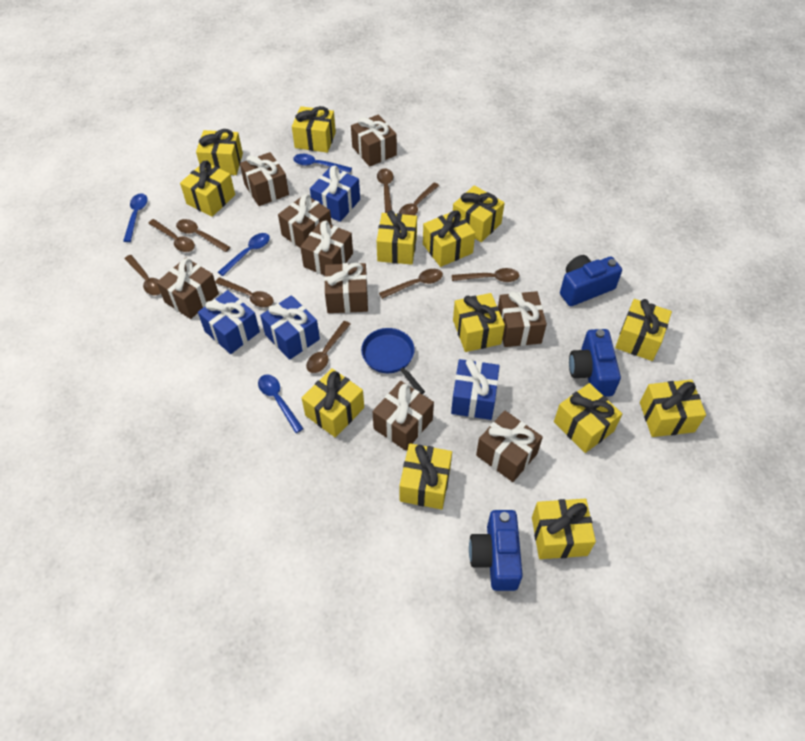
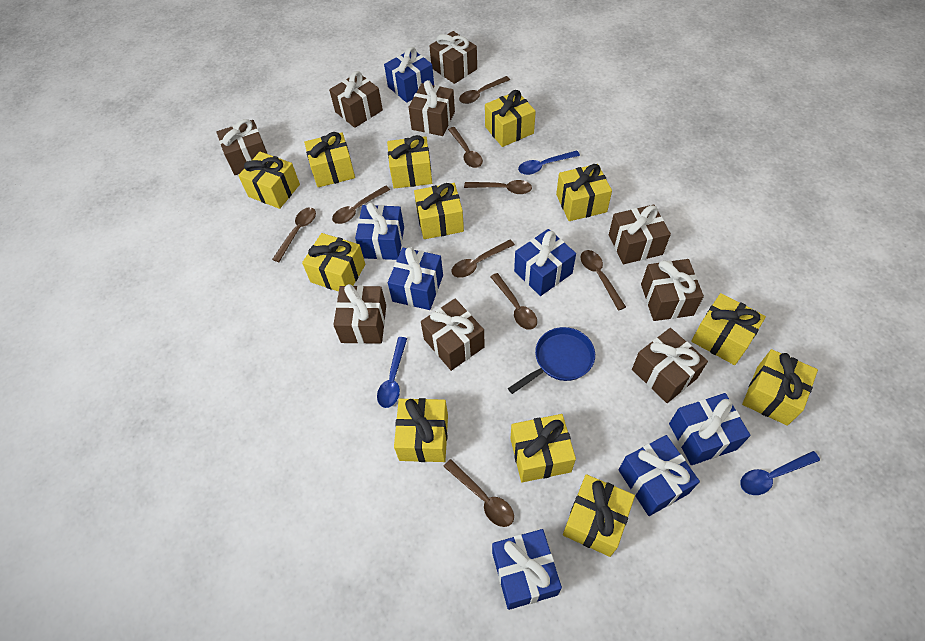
blue camera: 3 -> 0
blue gift: 4 -> 7
blue spoon: 4 -> 3
yellow gift: 13 -> 12

